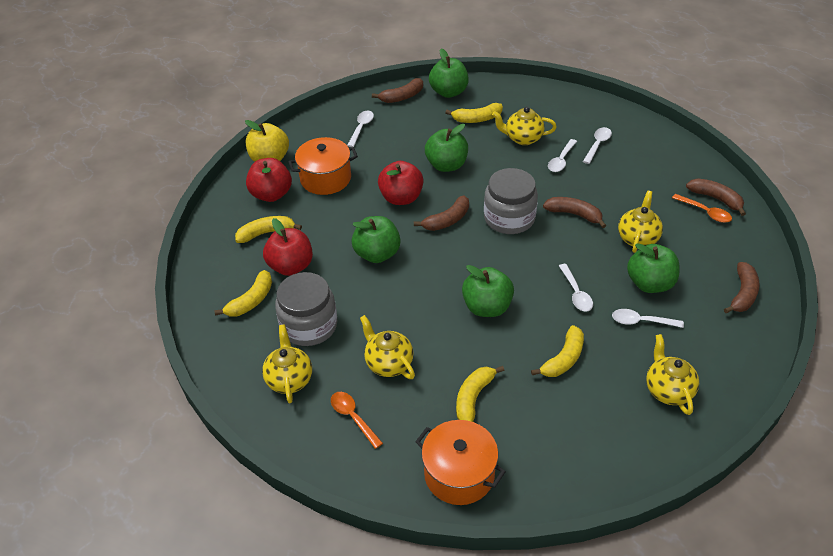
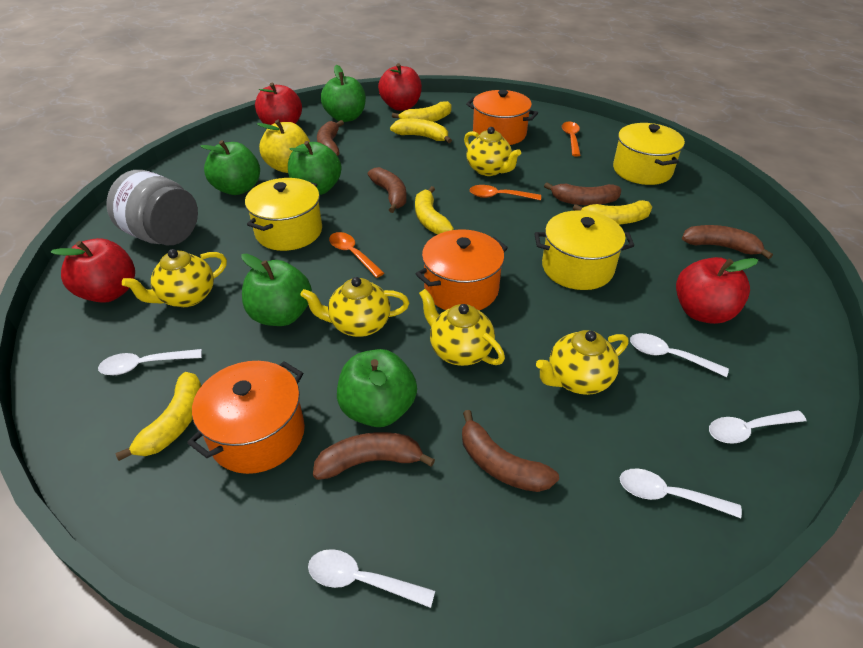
brown banana: 5 -> 6
grey jar: 2 -> 1
orange pot: 2 -> 3
orange spoon: 2 -> 3
red apple: 3 -> 4
yellow pot: 0 -> 3

